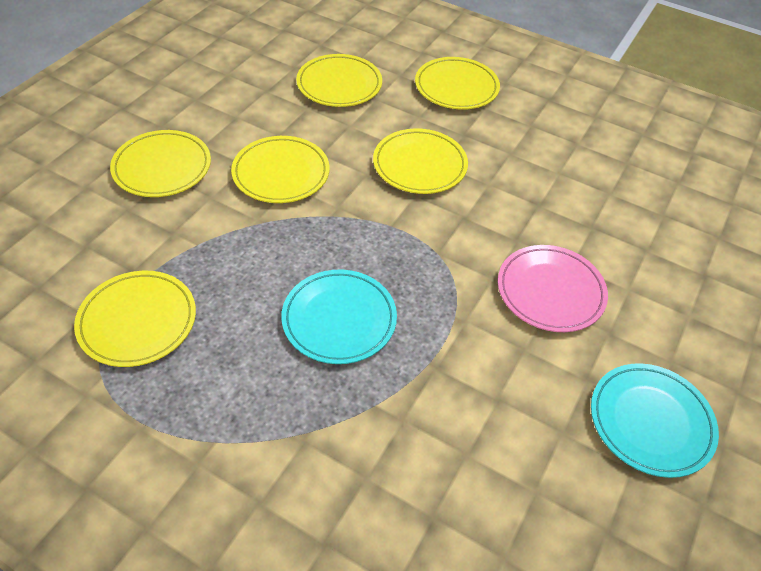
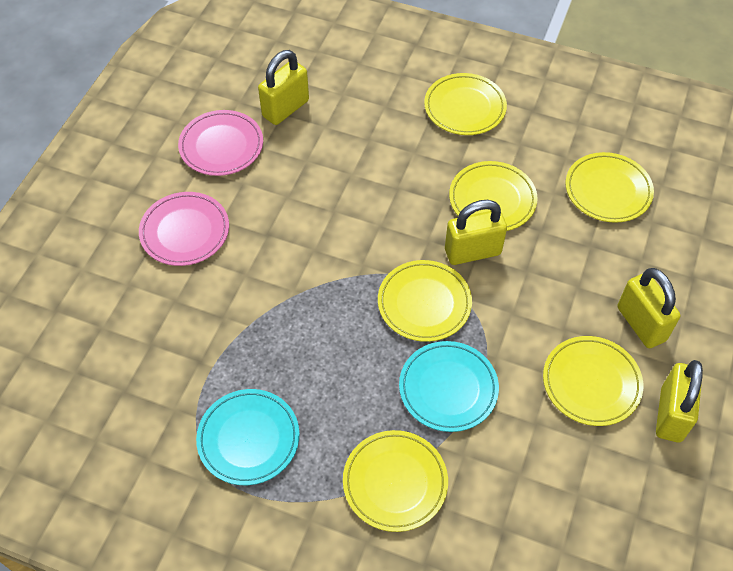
pink plate: 1 -> 2
yellow padlock: 0 -> 4

